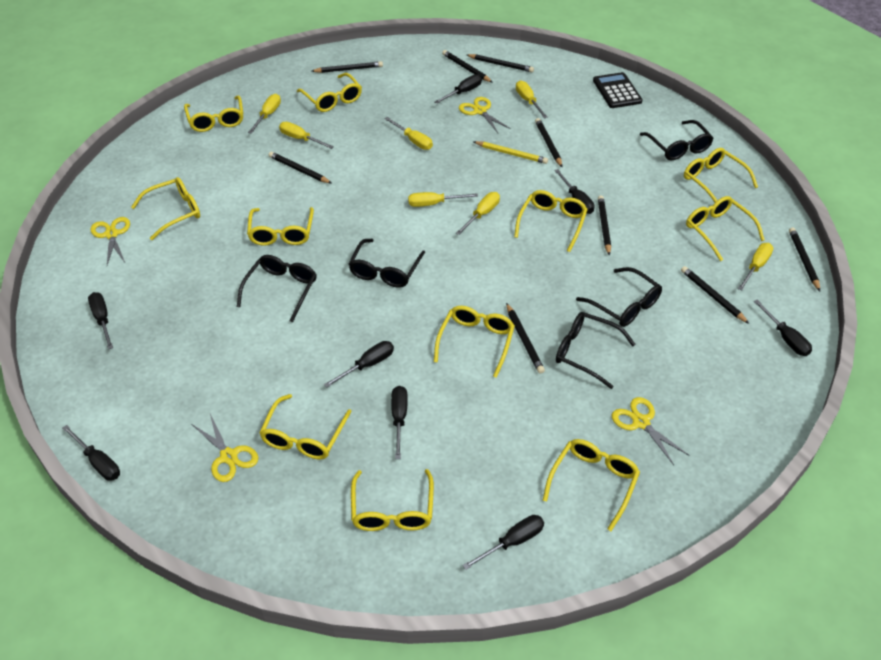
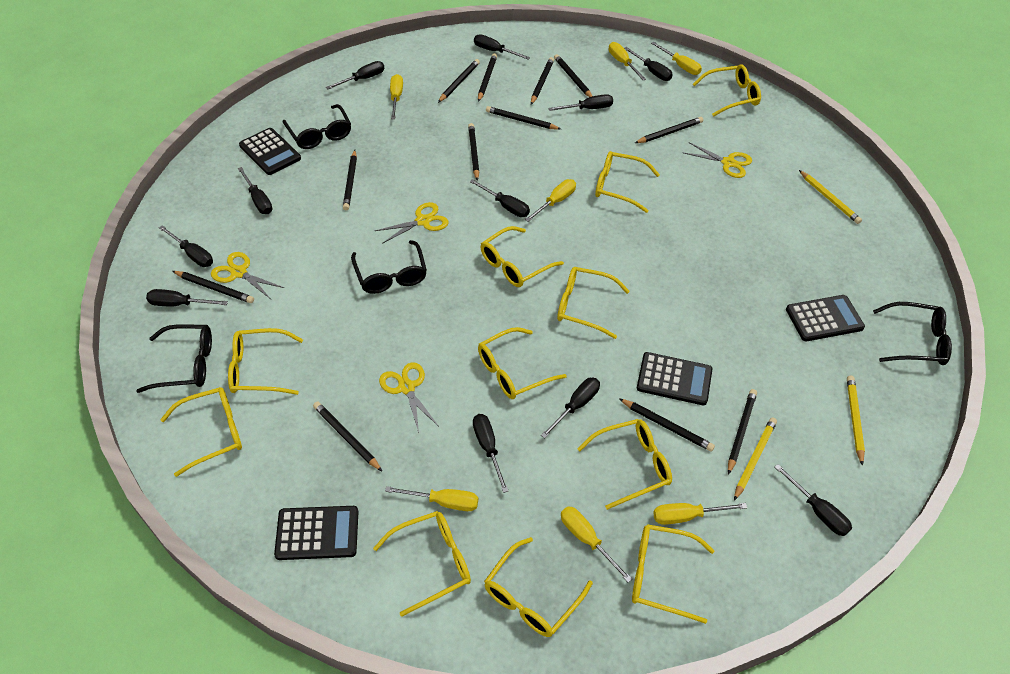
black calculator: 1 -> 4
black glasses: 5 -> 4
black pencil: 9 -> 12
black screwdriver: 8 -> 11
yellow pencil: 1 -> 3

